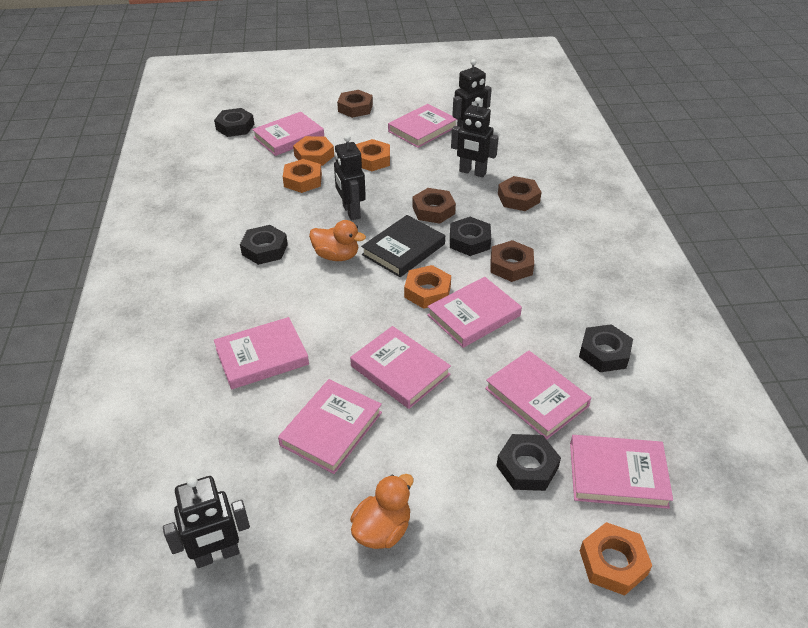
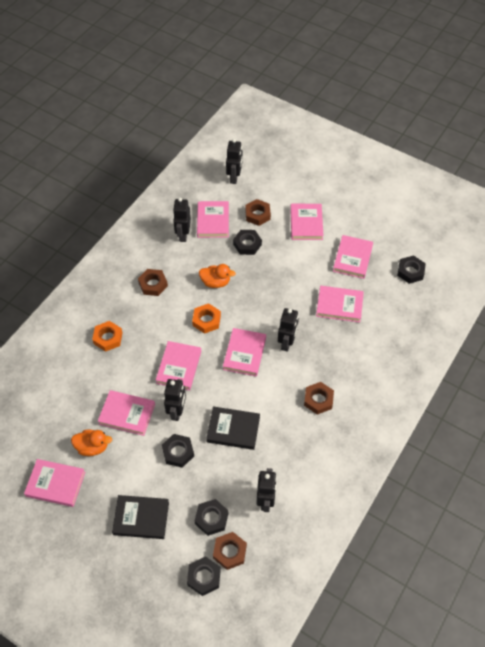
black book: 1 -> 2
black robot: 4 -> 5
orange nut: 5 -> 2

